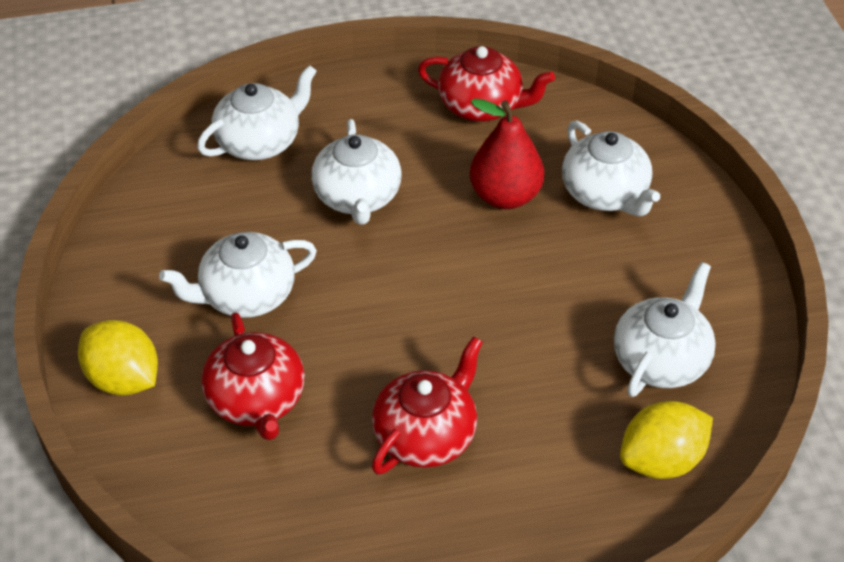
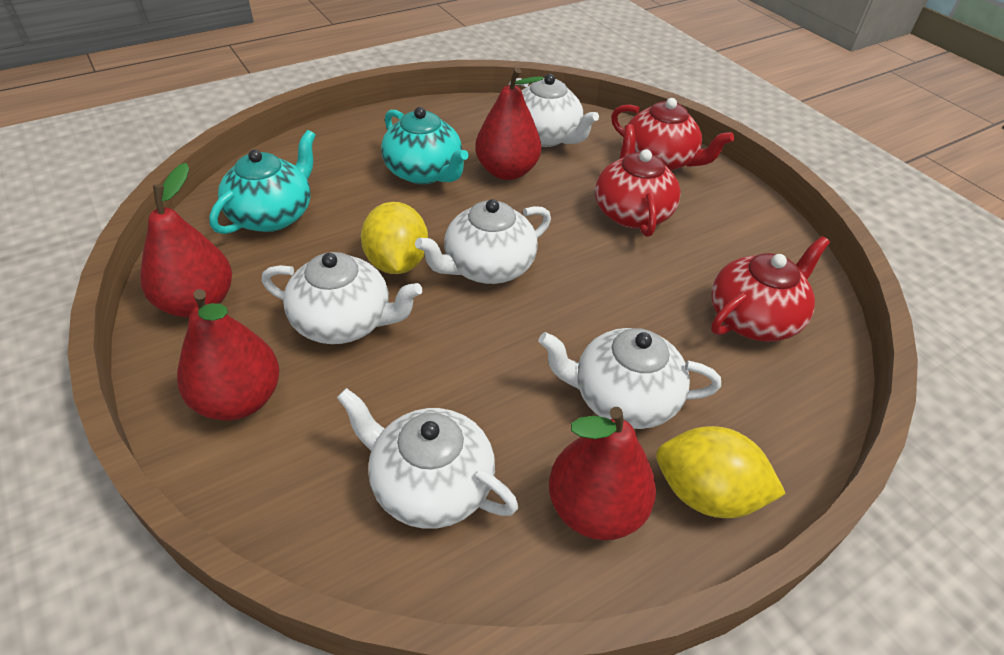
red pear: 1 -> 4
turquoise teapot: 0 -> 2

